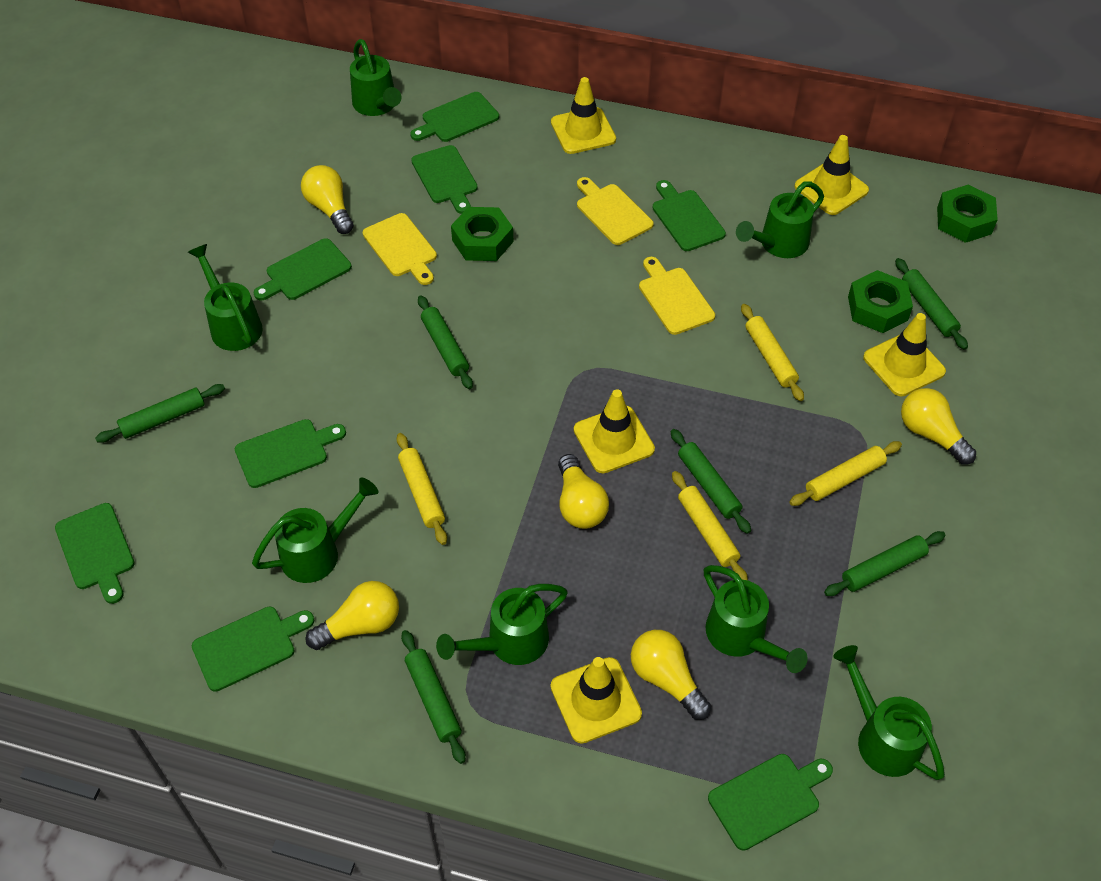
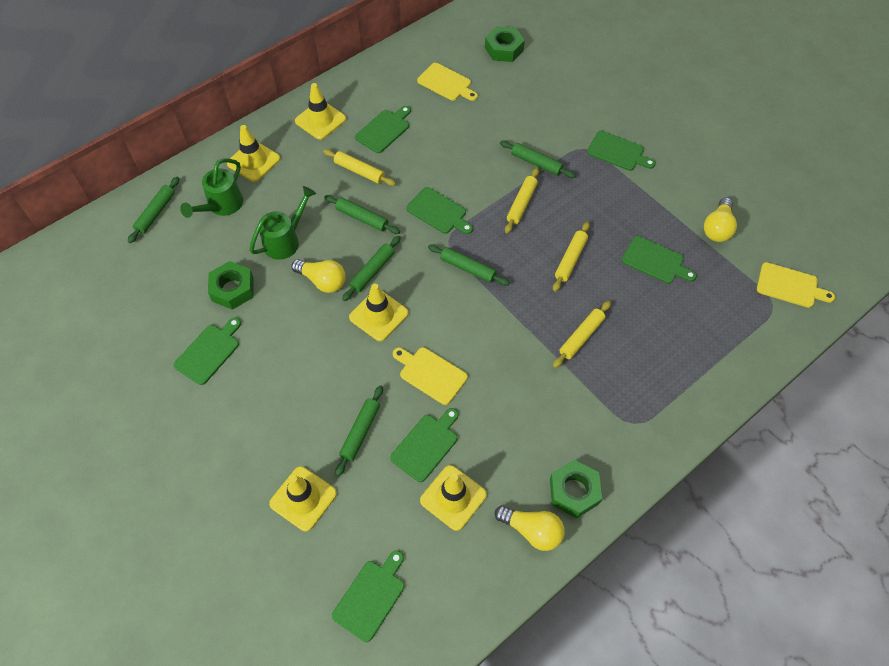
green cutting board: 8 -> 7
green watering can: 7 -> 2
yellow light bulb: 5 -> 3

